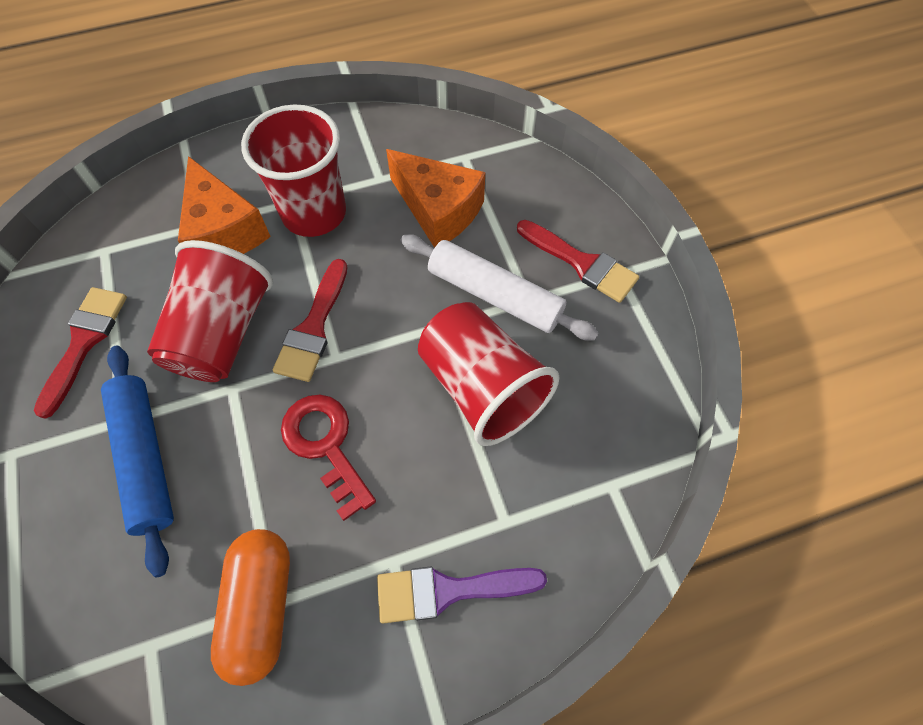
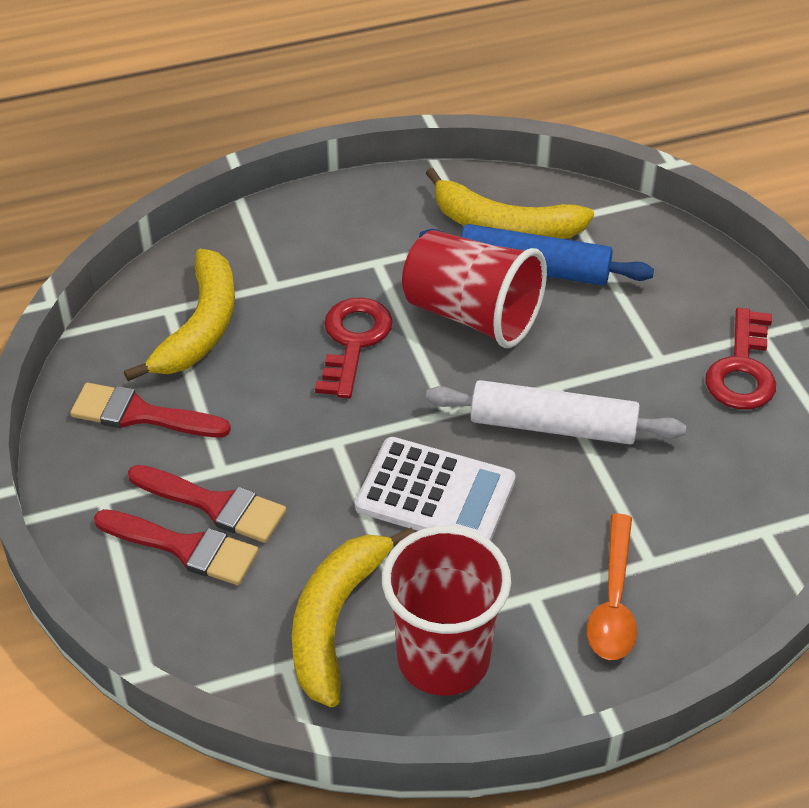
orange capsule: 1 -> 0
orange cheese: 2 -> 0
orange spoon: 0 -> 1
purple brush: 1 -> 0
red cup: 3 -> 2
red key: 1 -> 2
white calculator: 0 -> 1
yellow banana: 0 -> 3

